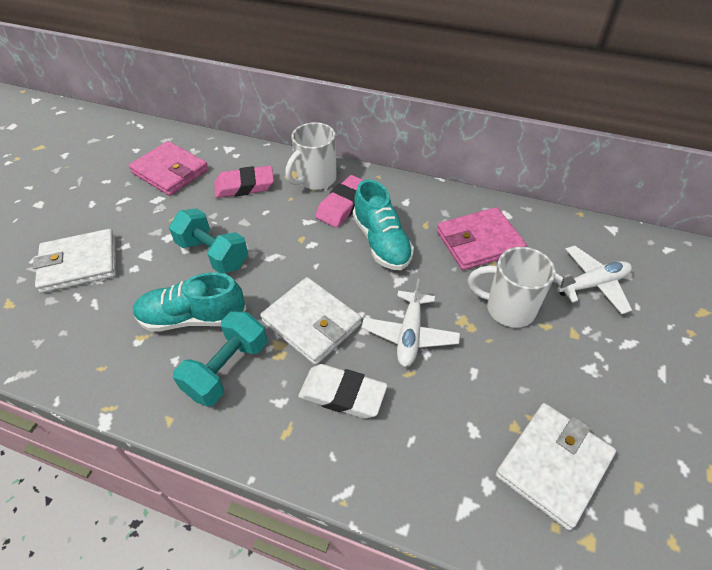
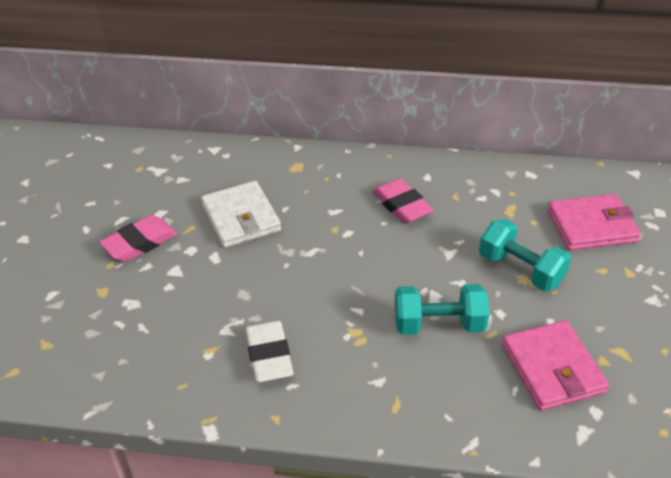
turquoise shoe: 2 -> 0
white mug: 2 -> 0
white plane: 2 -> 0
white wallet: 3 -> 1

